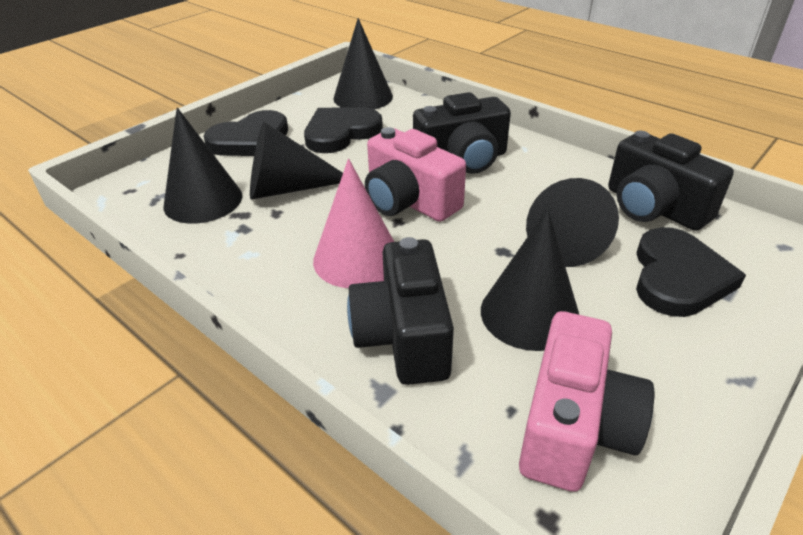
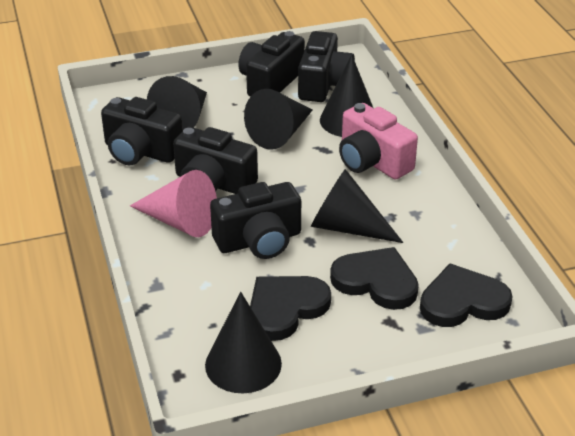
black camera: 3 -> 5
pink camera: 2 -> 1

